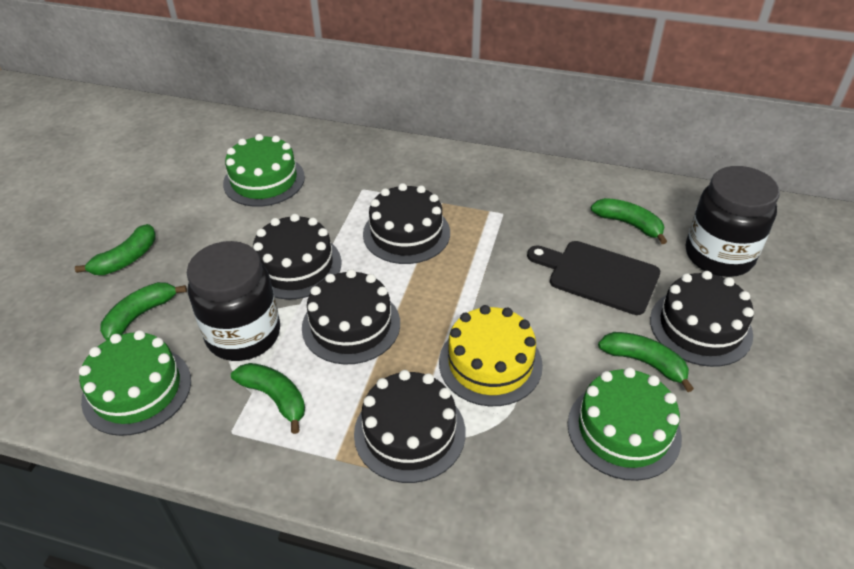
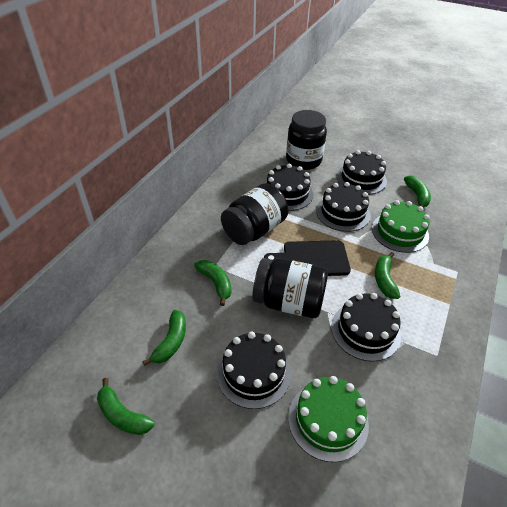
black jar: 2 -> 3
green cake: 3 -> 2
yellow cake: 1 -> 0

